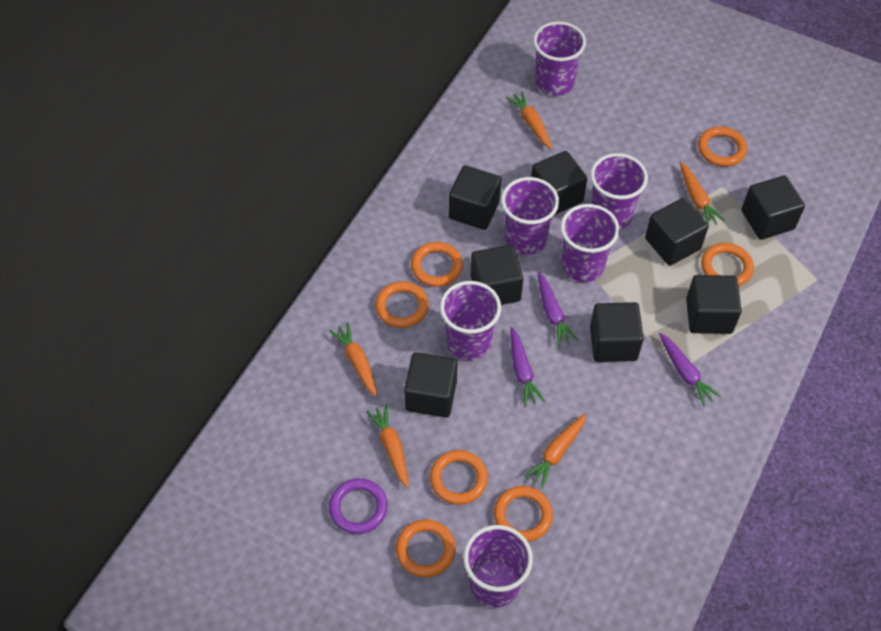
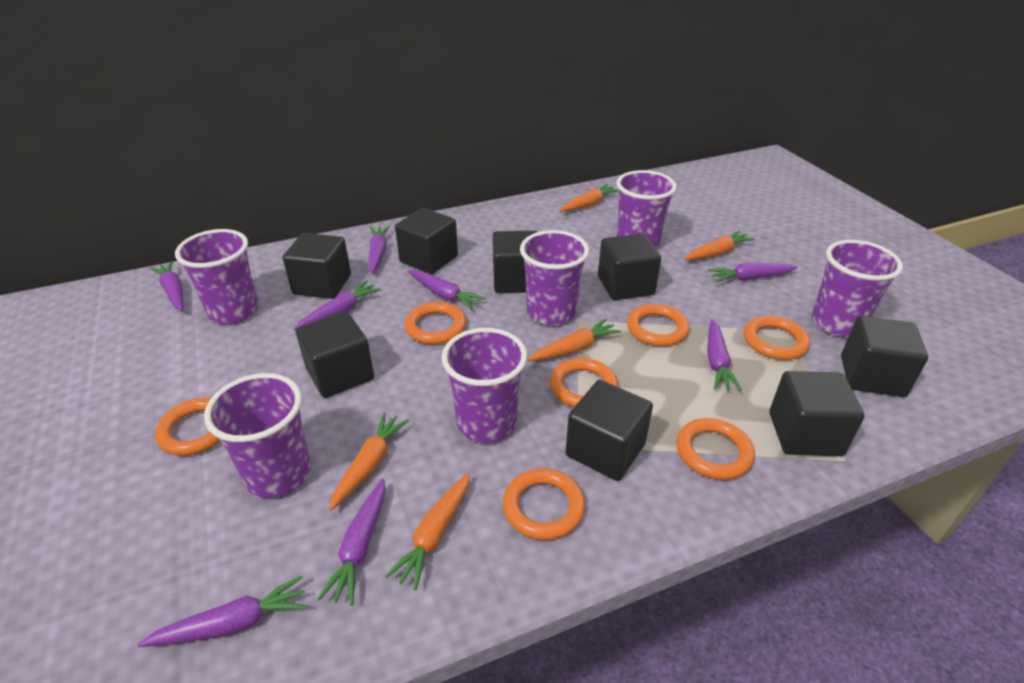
purple carrot: 3 -> 8
purple ring: 1 -> 0

